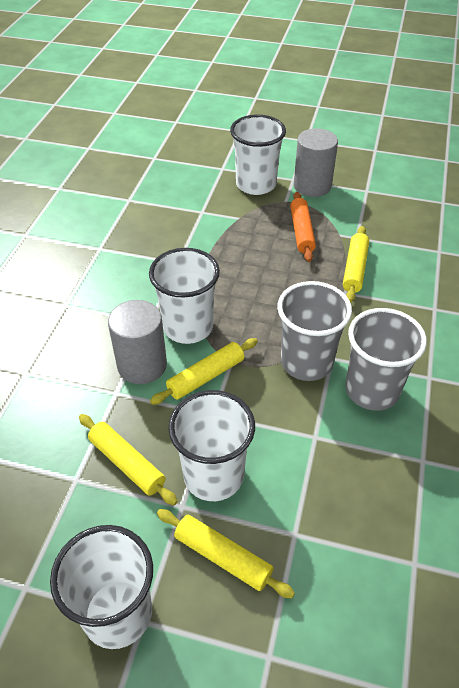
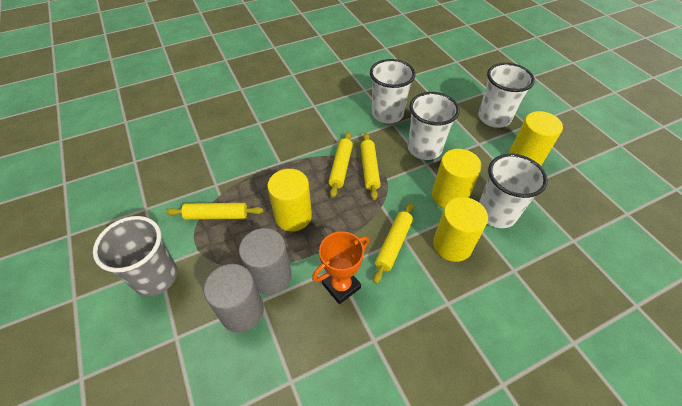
grey cup: 2 -> 1
orange rolling pin: 1 -> 0
orange trophy: 0 -> 1
yellow cylinder: 0 -> 4

